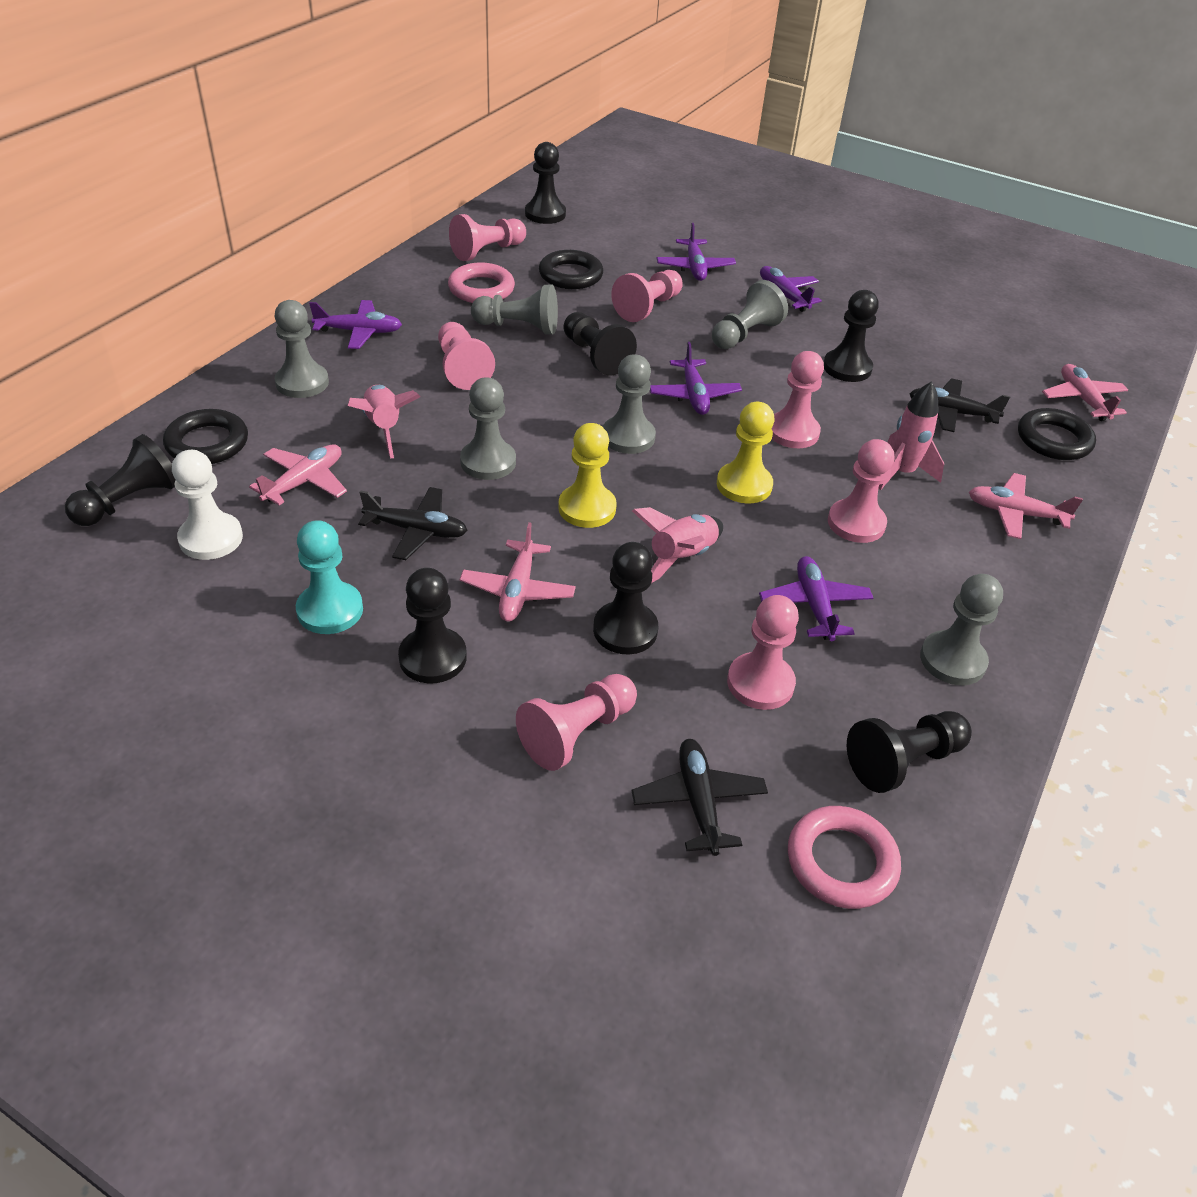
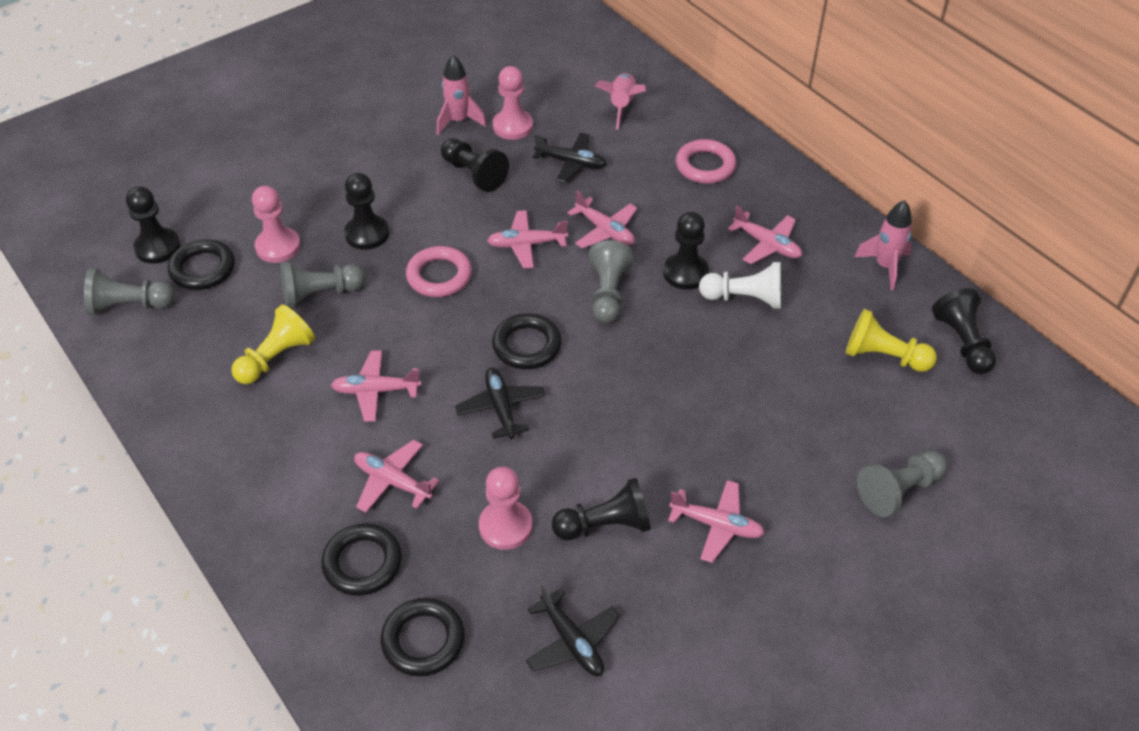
black pawn: 7 -> 6
black ring: 3 -> 4
grey pawn: 6 -> 4
pink pawn: 7 -> 3
pink plane: 4 -> 6
purple plane: 5 -> 0
turquoise pawn: 1 -> 0

